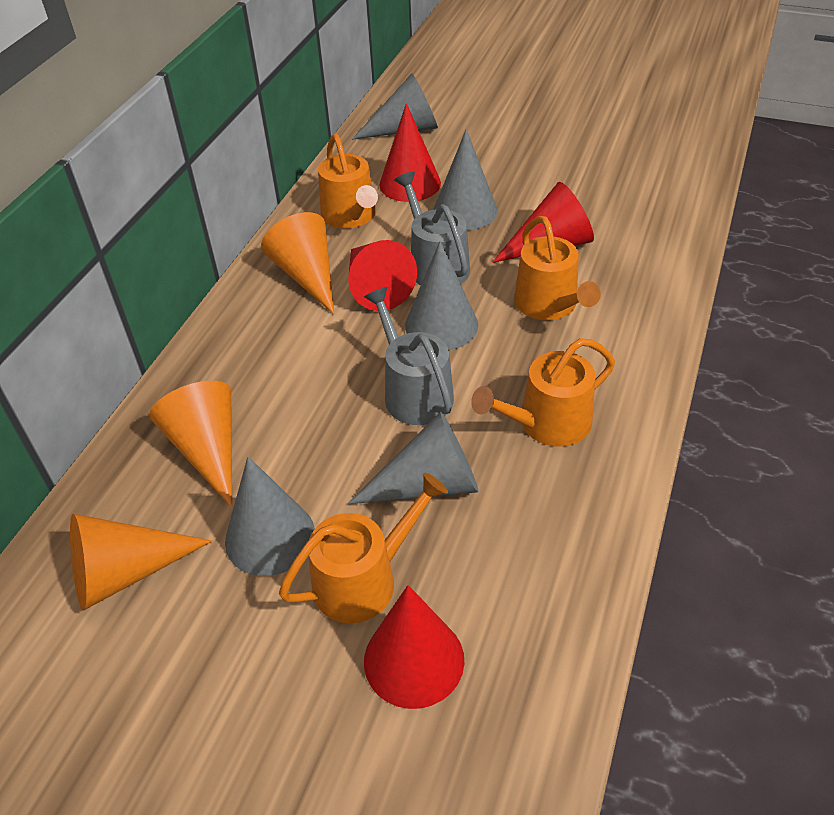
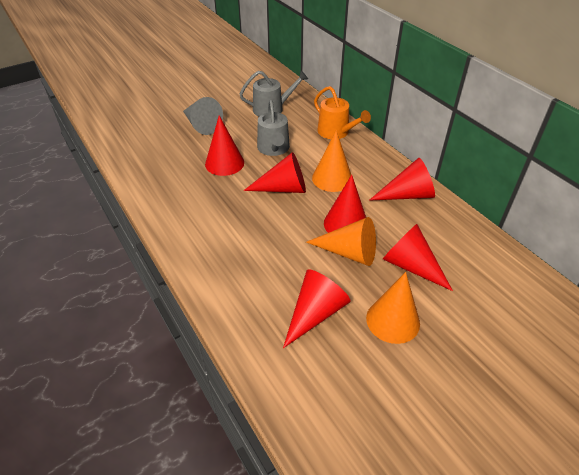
grey cone: 5 -> 1
orange watering can: 4 -> 1
red cone: 4 -> 6

